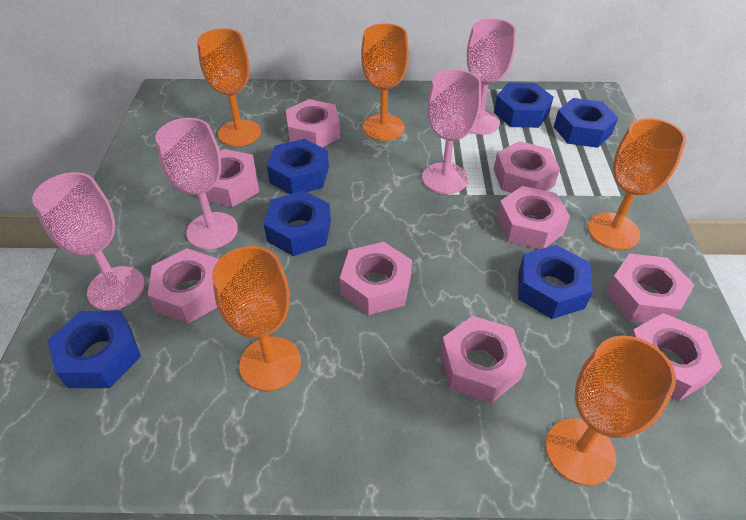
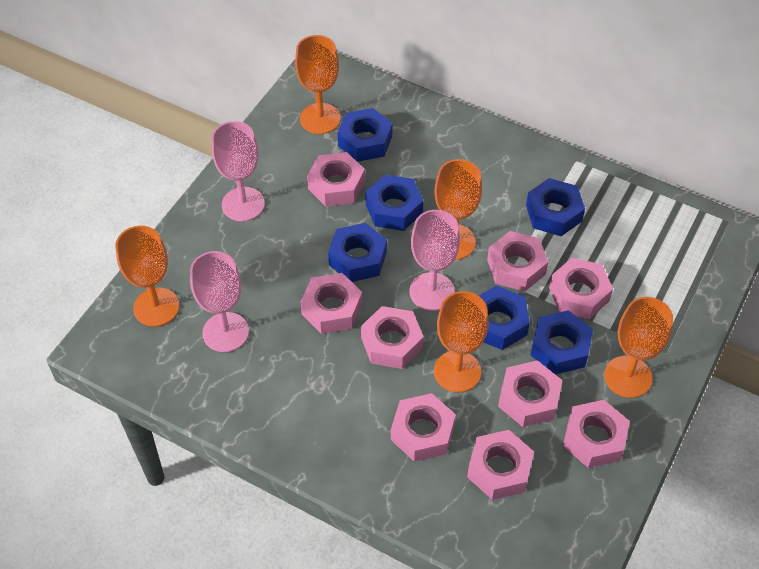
pink goblet: 4 -> 3

